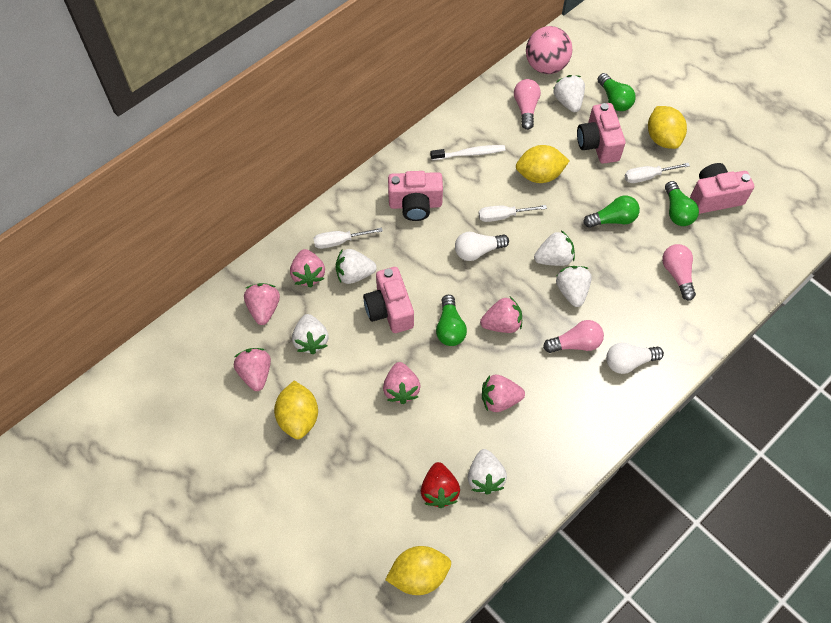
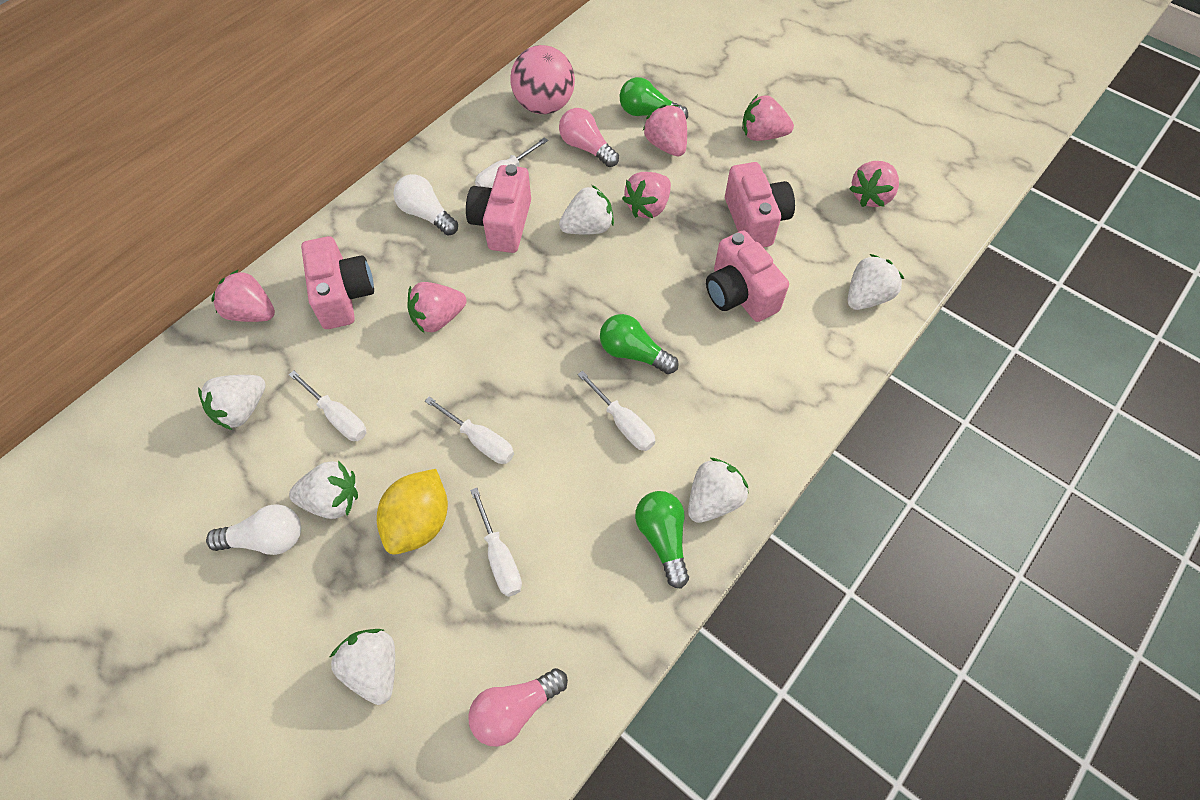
green light bulb: 4 -> 3
pink light bulb: 3 -> 2
red strawberry: 1 -> 0
white screwdriver: 3 -> 5
white toothbrush: 1 -> 0
yellow lemon: 4 -> 1

